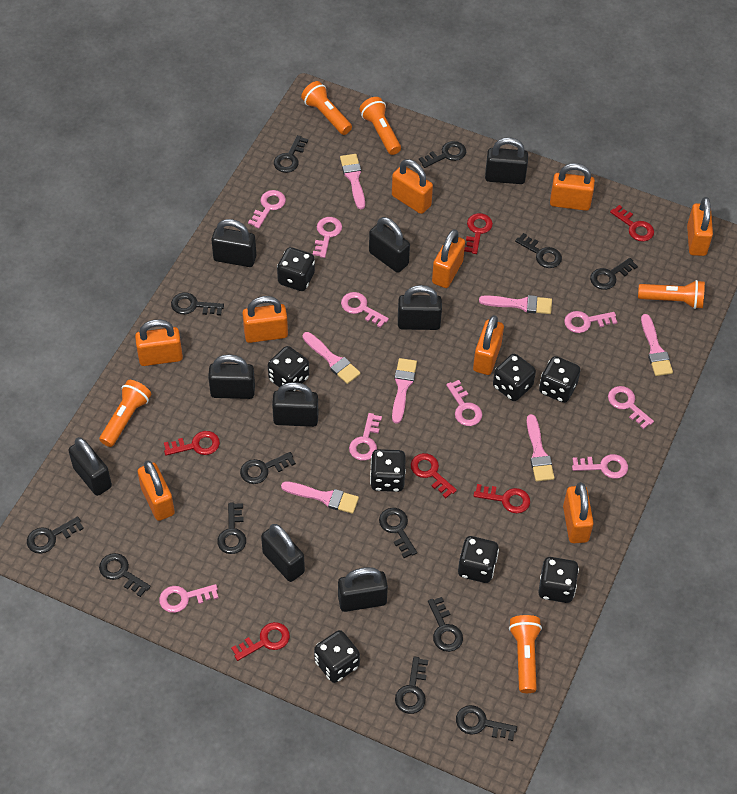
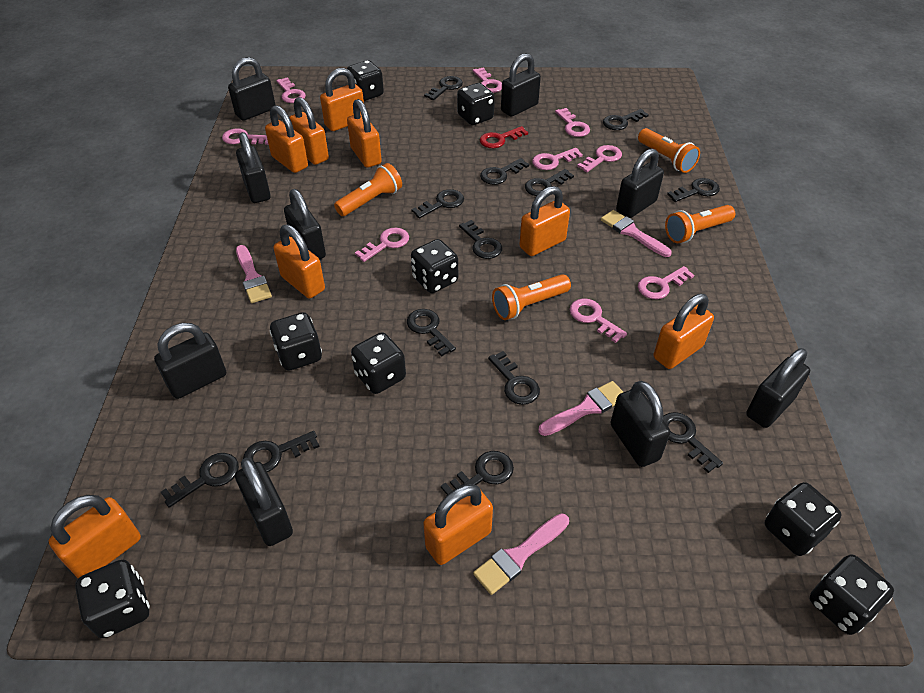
orange flashlight: 5 -> 4
pink brush: 7 -> 4
red key: 6 -> 1

